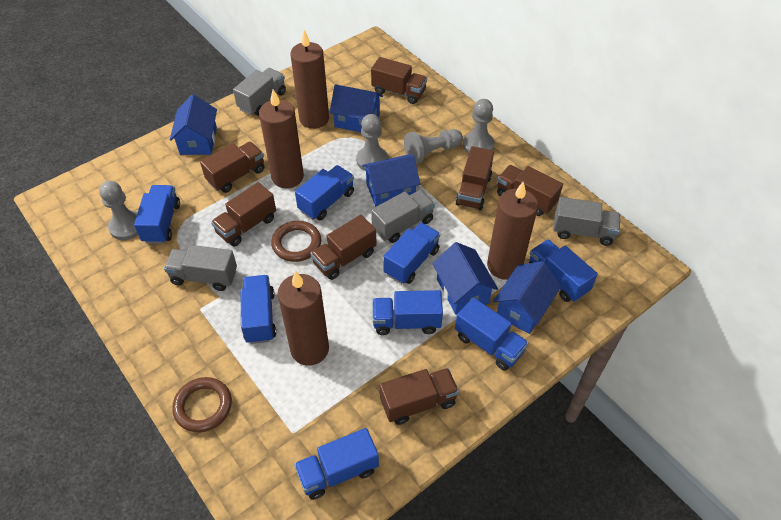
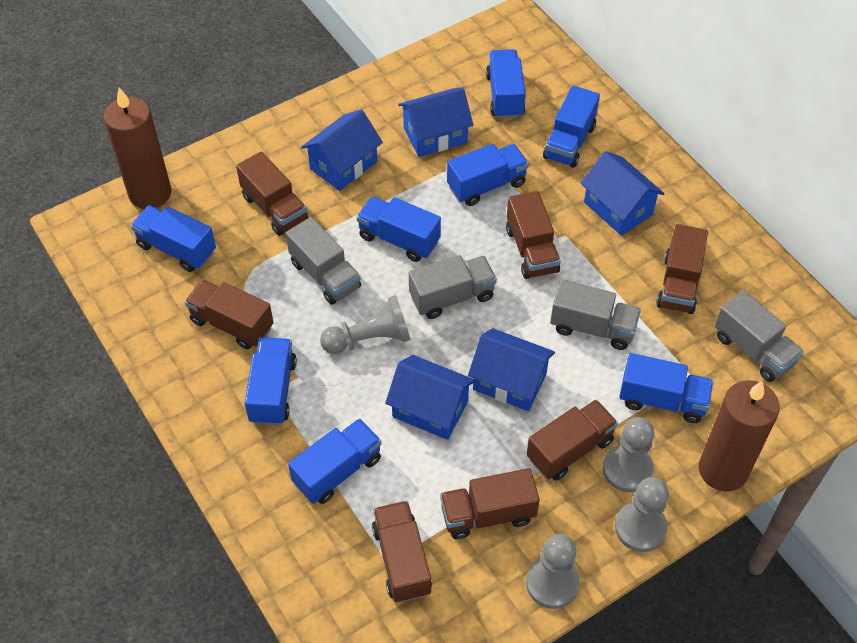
brown candle: 4 -> 2
brown ring: 2 -> 0

